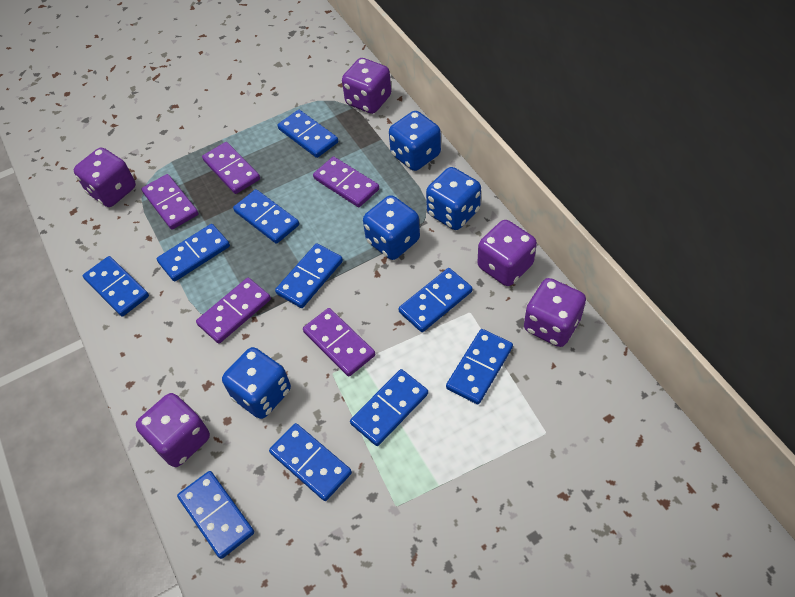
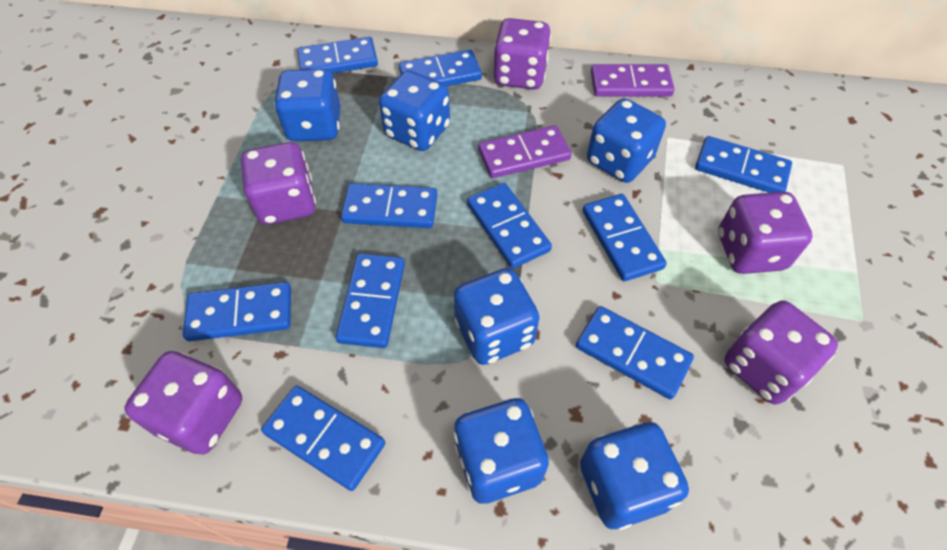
blue dice: 4 -> 6
purple domino: 5 -> 2

